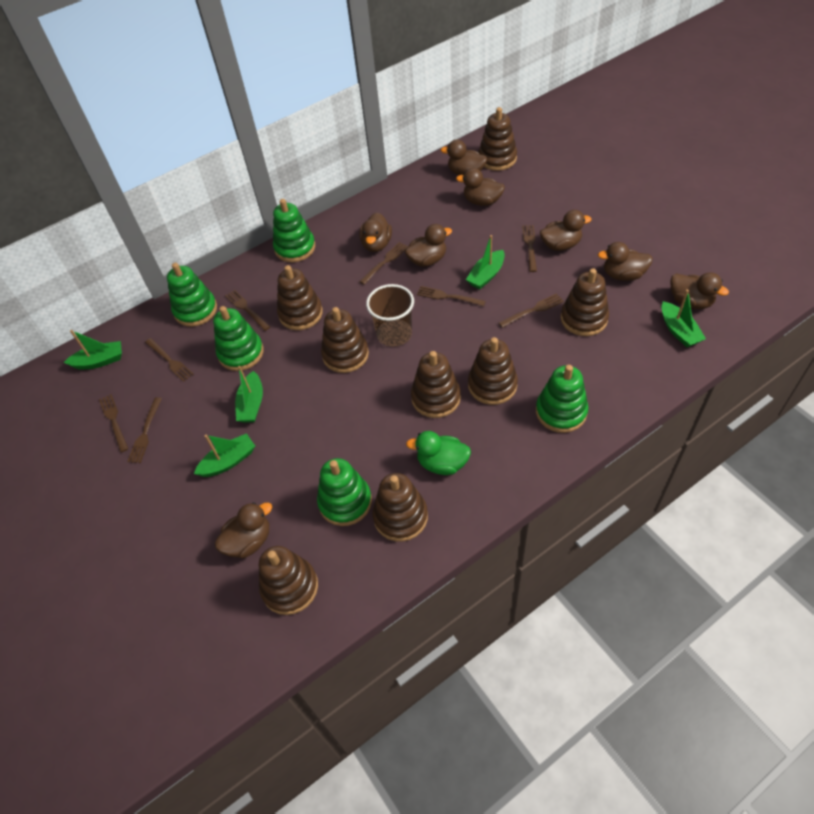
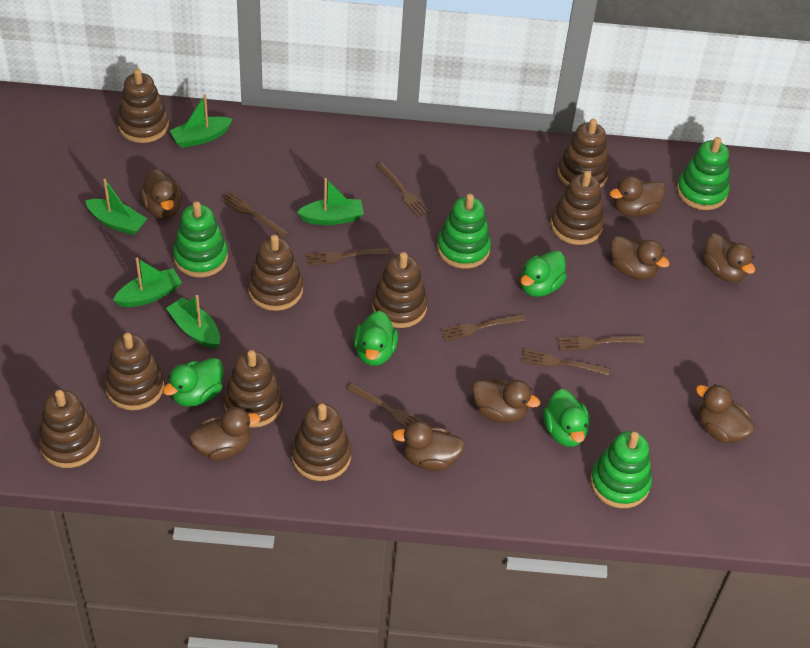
brown cup: 1 -> 0
brown fork: 8 -> 7
brown stacking toy: 8 -> 9
green duck: 1 -> 4
green stacking toy: 5 -> 4

